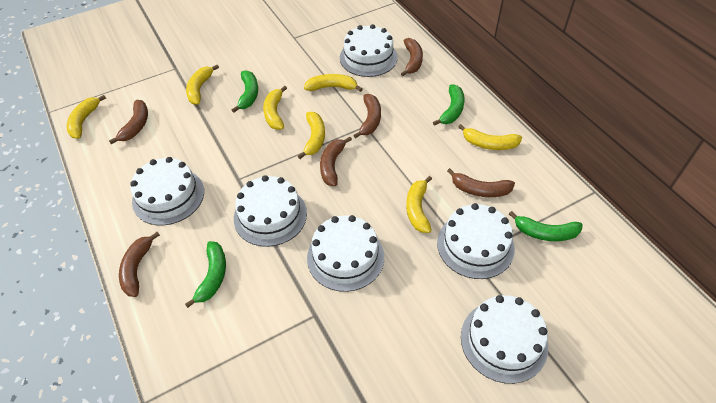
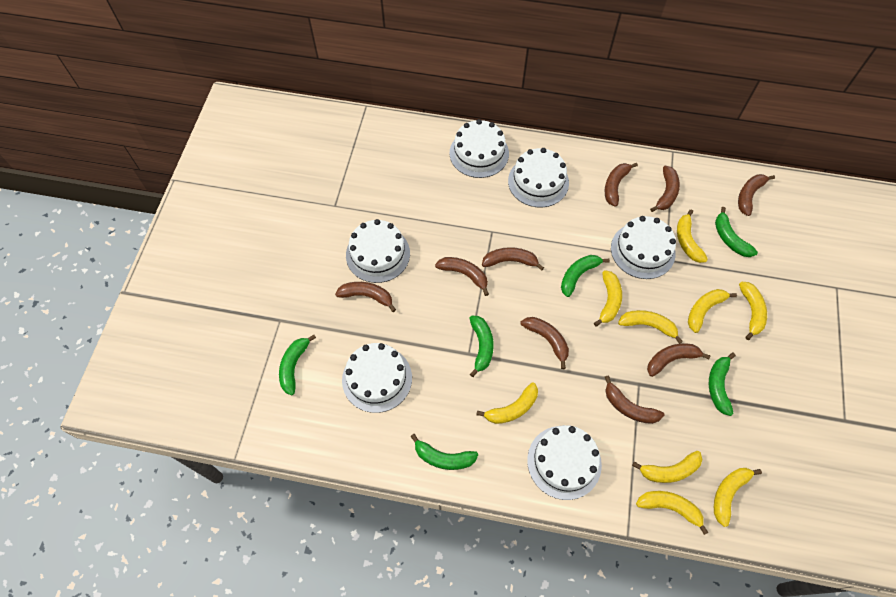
brown banana: 6 -> 9
green banana: 4 -> 6
yellow banana: 7 -> 9

